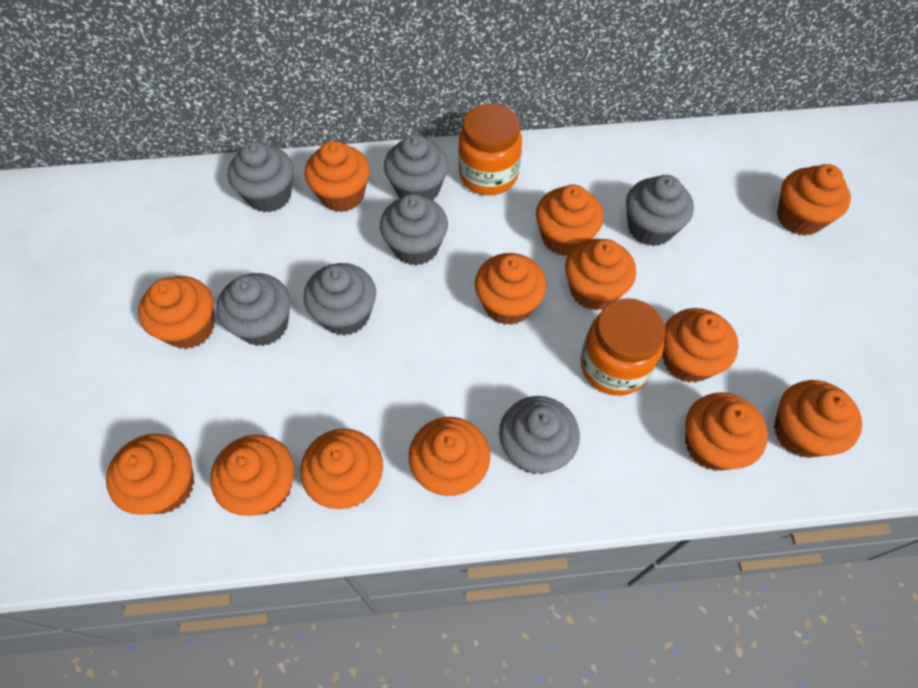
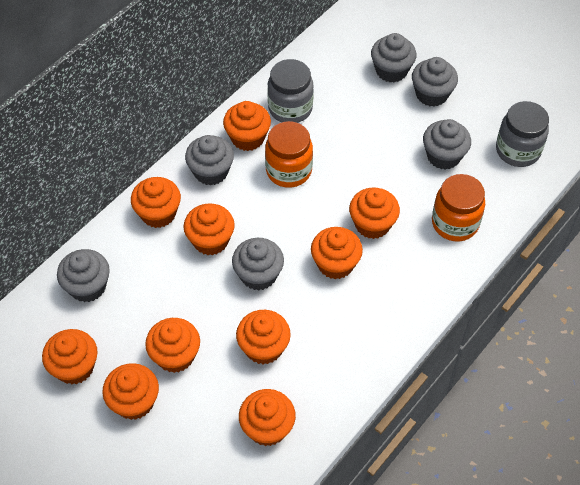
grey cupcake: 7 -> 6
grey jar: 0 -> 2
orange cupcake: 13 -> 10

